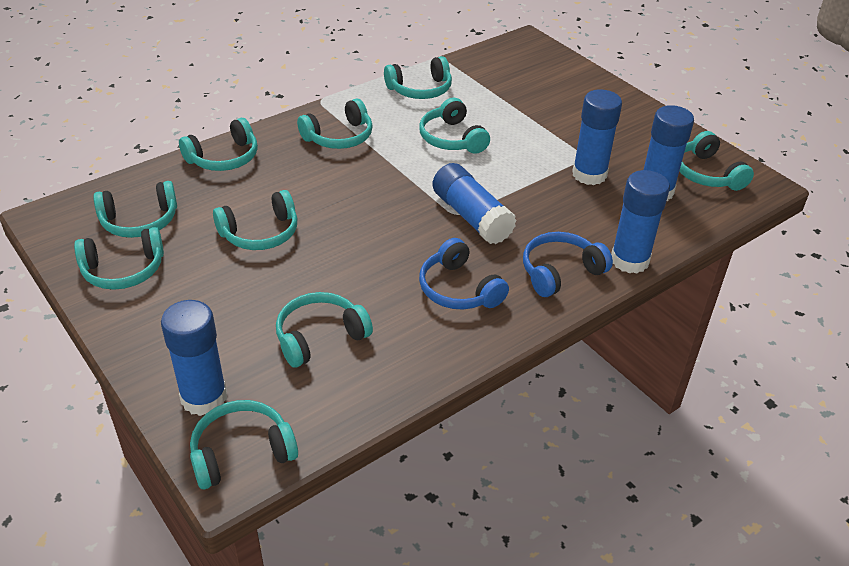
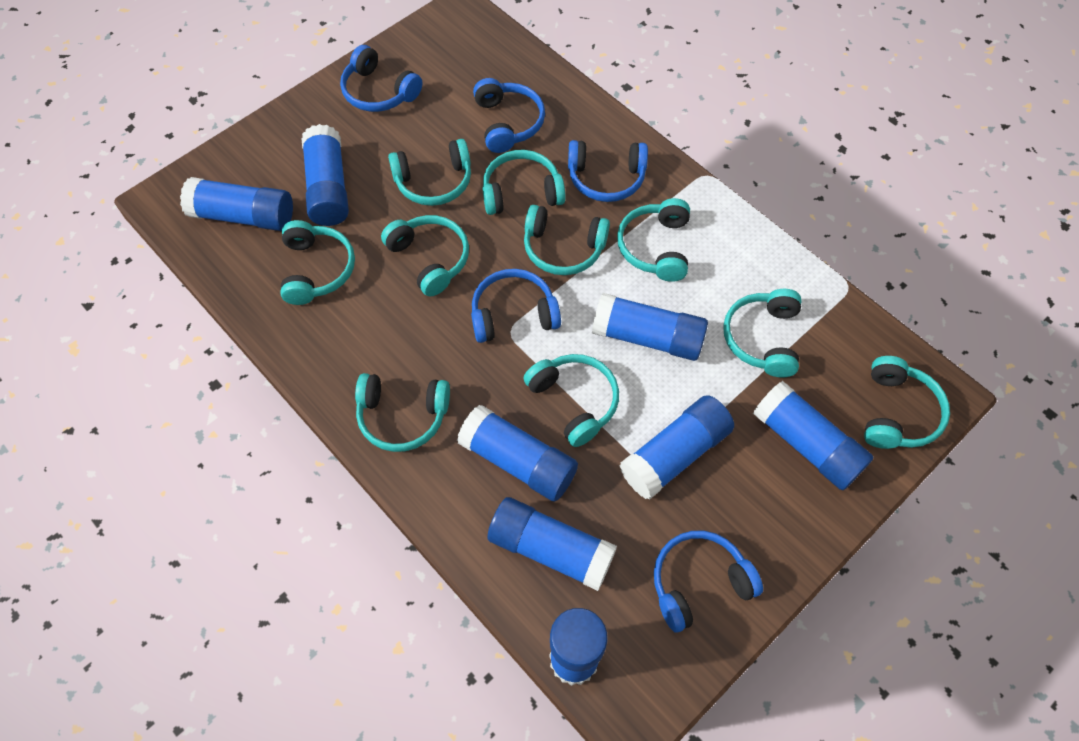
blue glue stick: 5 -> 8
blue headphones: 2 -> 5

